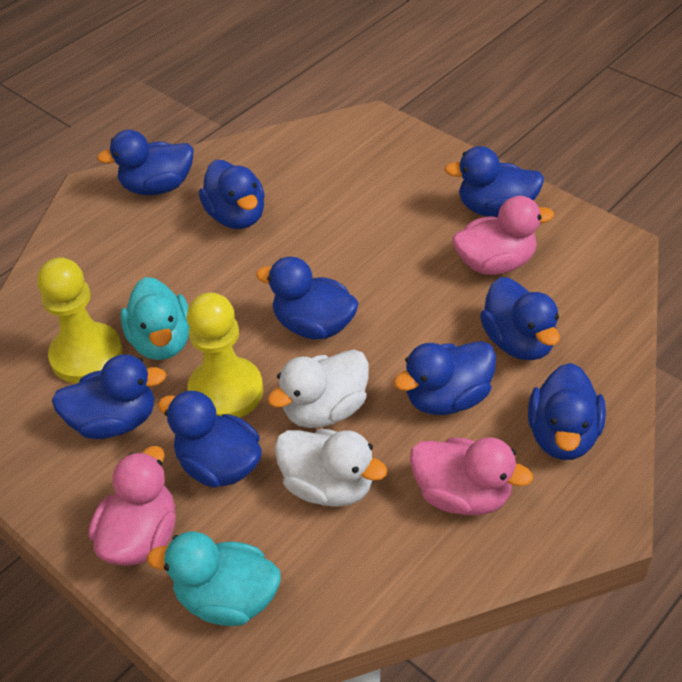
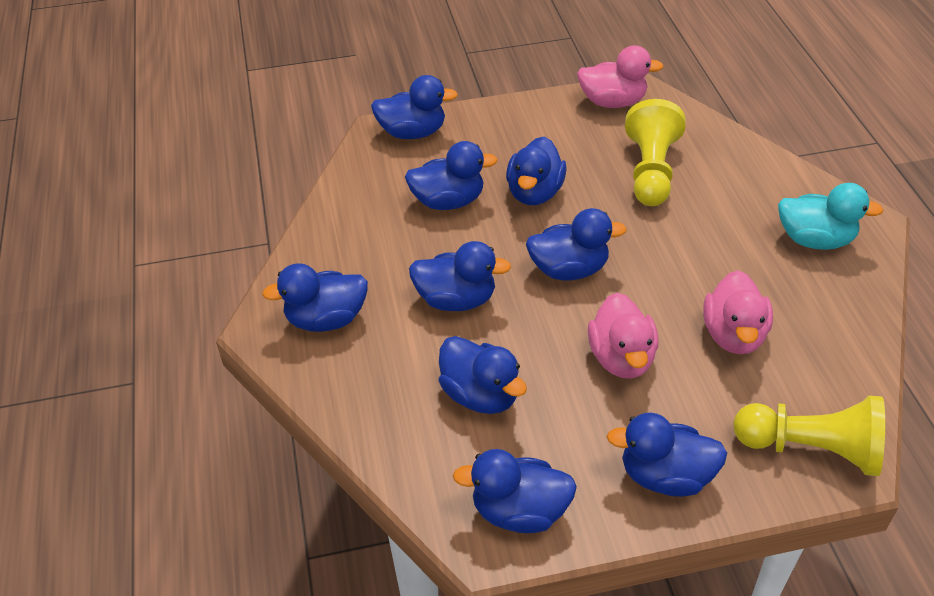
turquoise duck: 2 -> 1
white duck: 2 -> 0

